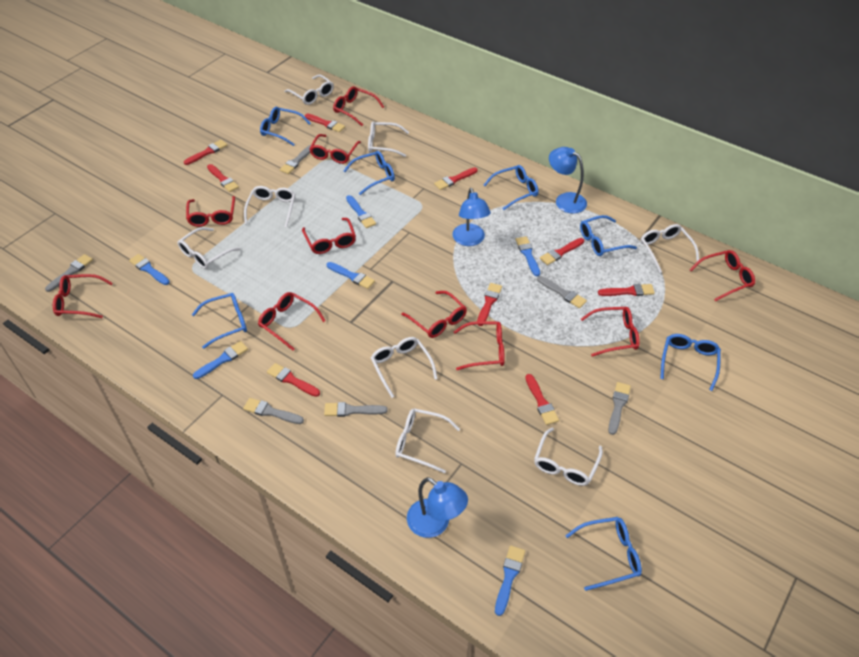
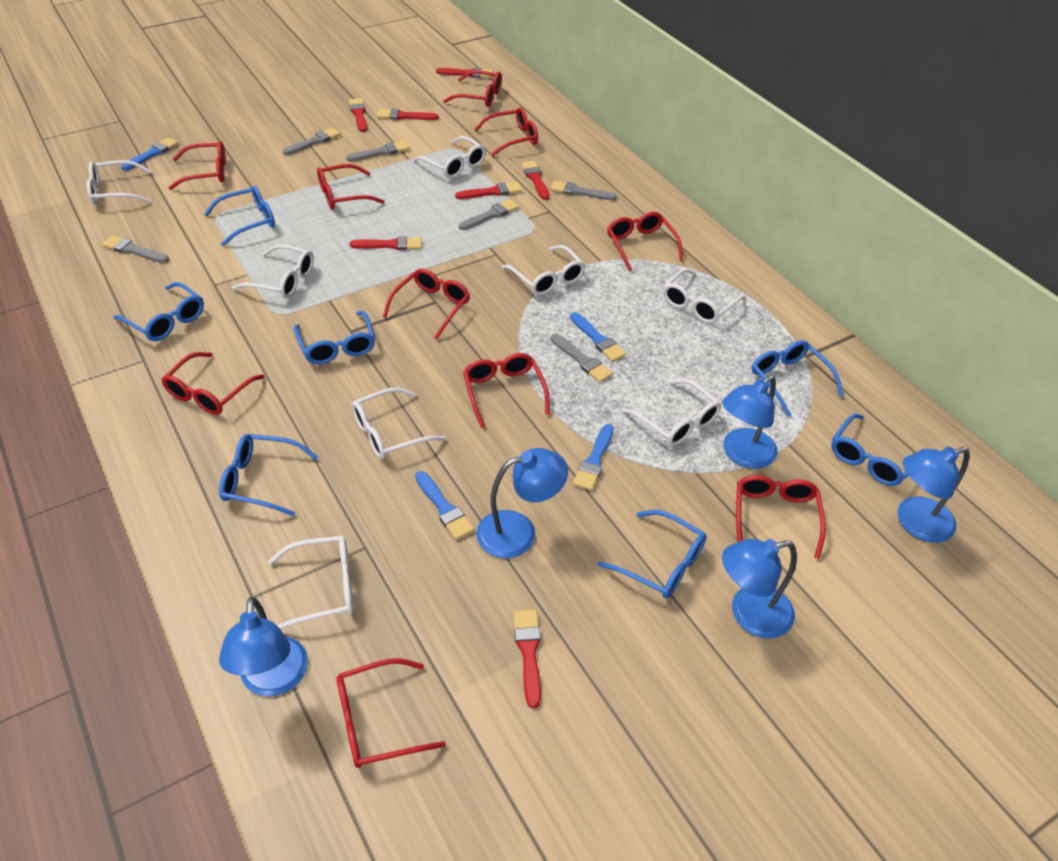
blue brush: 6 -> 4
blue lamp: 3 -> 5
red brush: 9 -> 7

